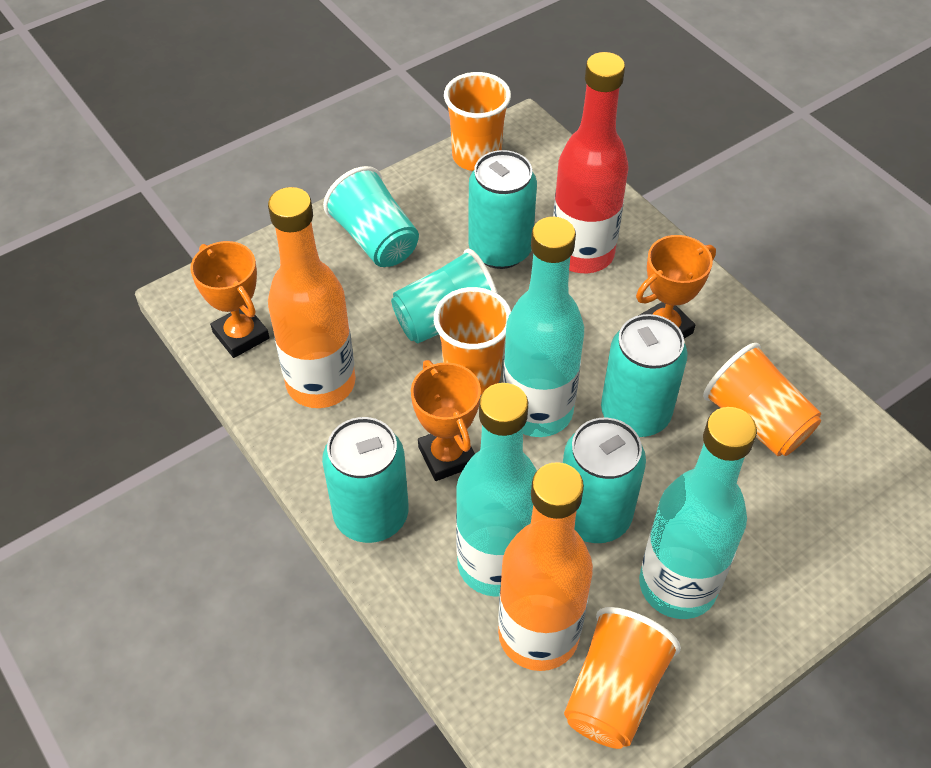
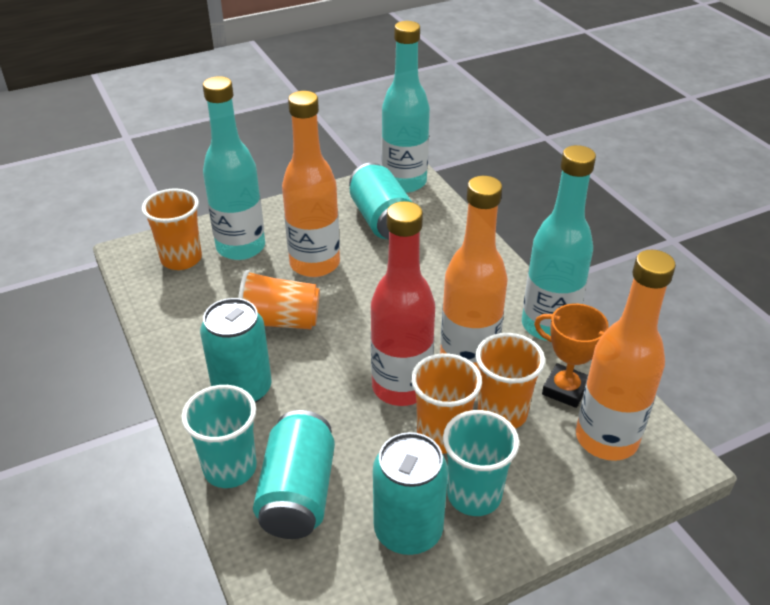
orange bottle: 2 -> 3
orange trophy: 3 -> 1

